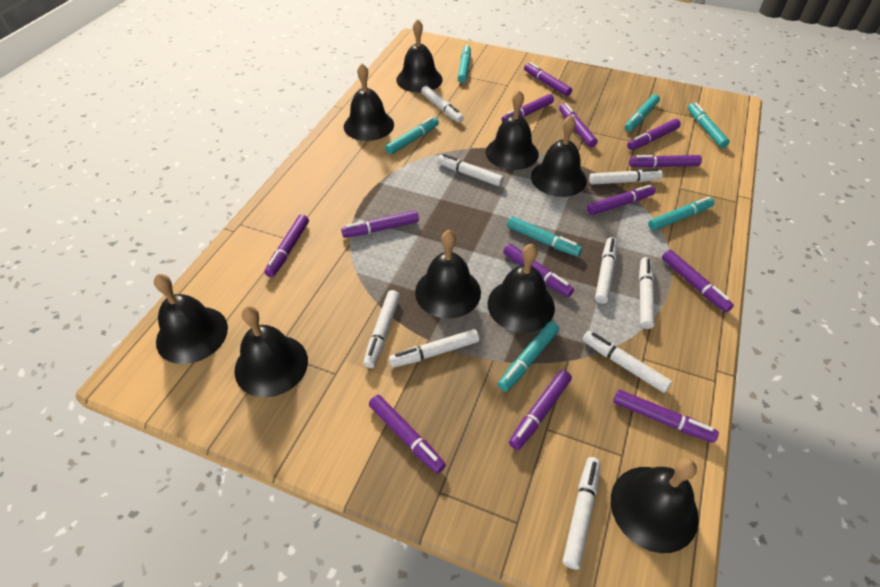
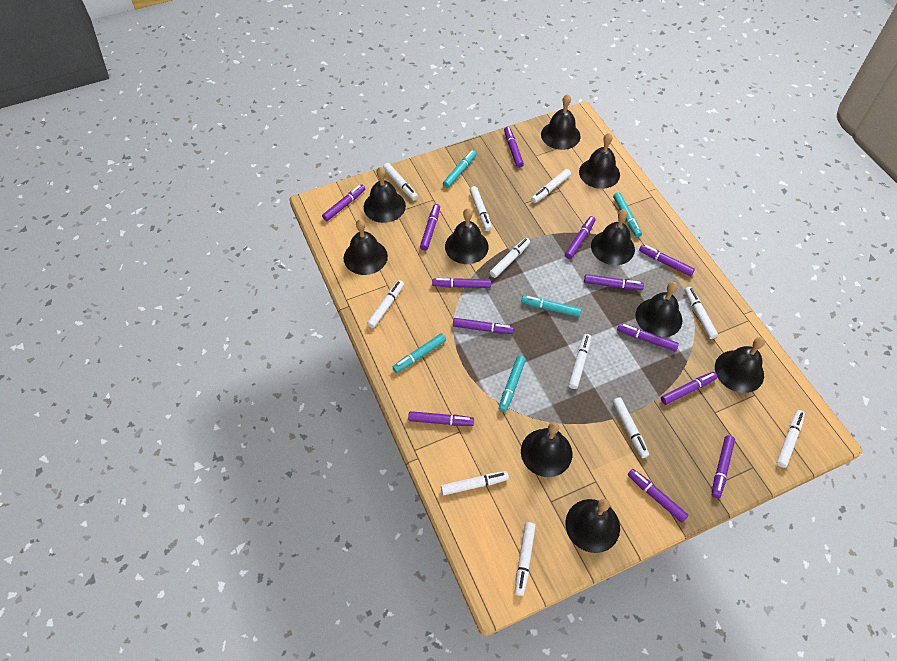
black bell: 9 -> 10
turquoise marker: 7 -> 5
white marker: 9 -> 11

